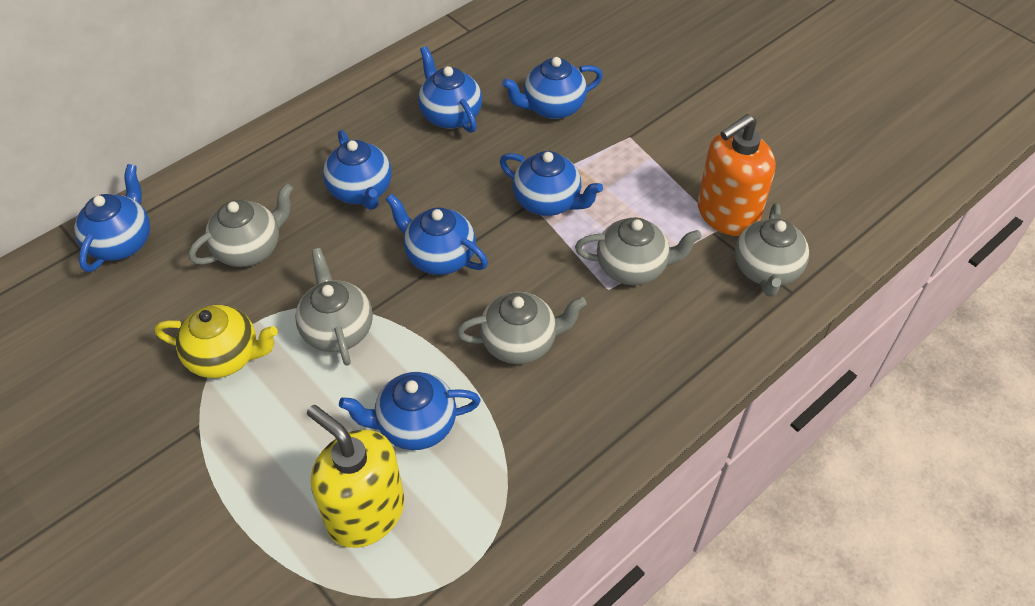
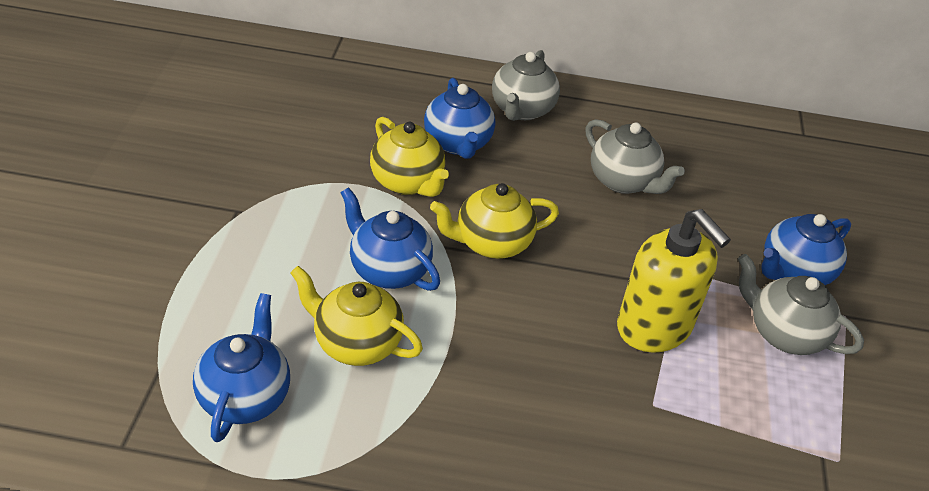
blue teapot: 7 -> 4
grey teapot: 5 -> 3
orange soap dispenser: 1 -> 0
yellow teapot: 1 -> 3

